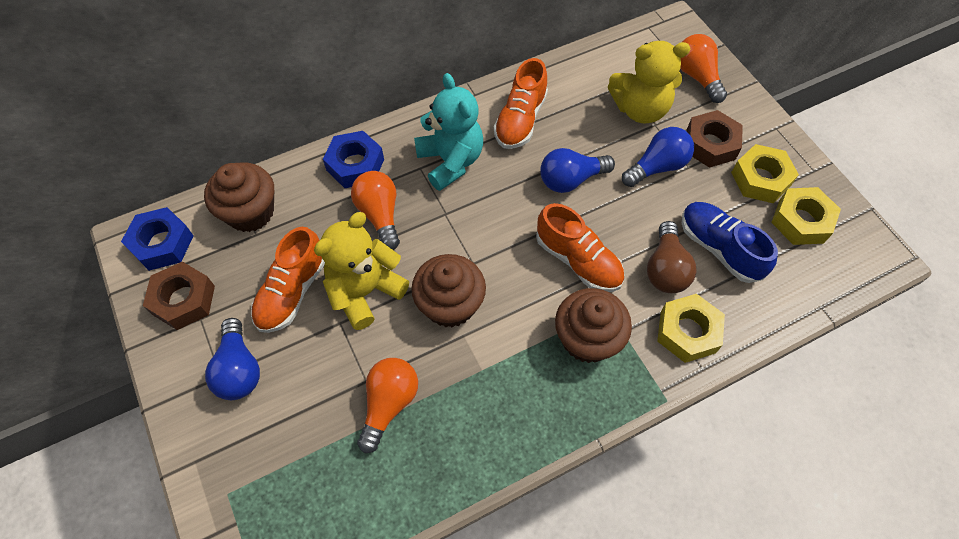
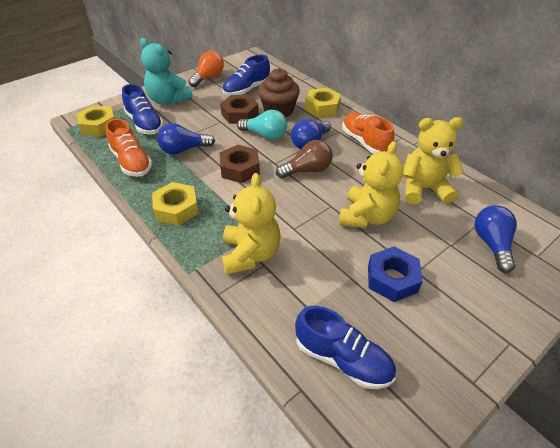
blue nut: 2 -> 1
blue shoe: 1 -> 3
brown cupcake: 3 -> 1
orange light bulb: 3 -> 1
orange shoe: 3 -> 2
turquoise light bulb: 0 -> 1
yellow teddy bear: 2 -> 3

